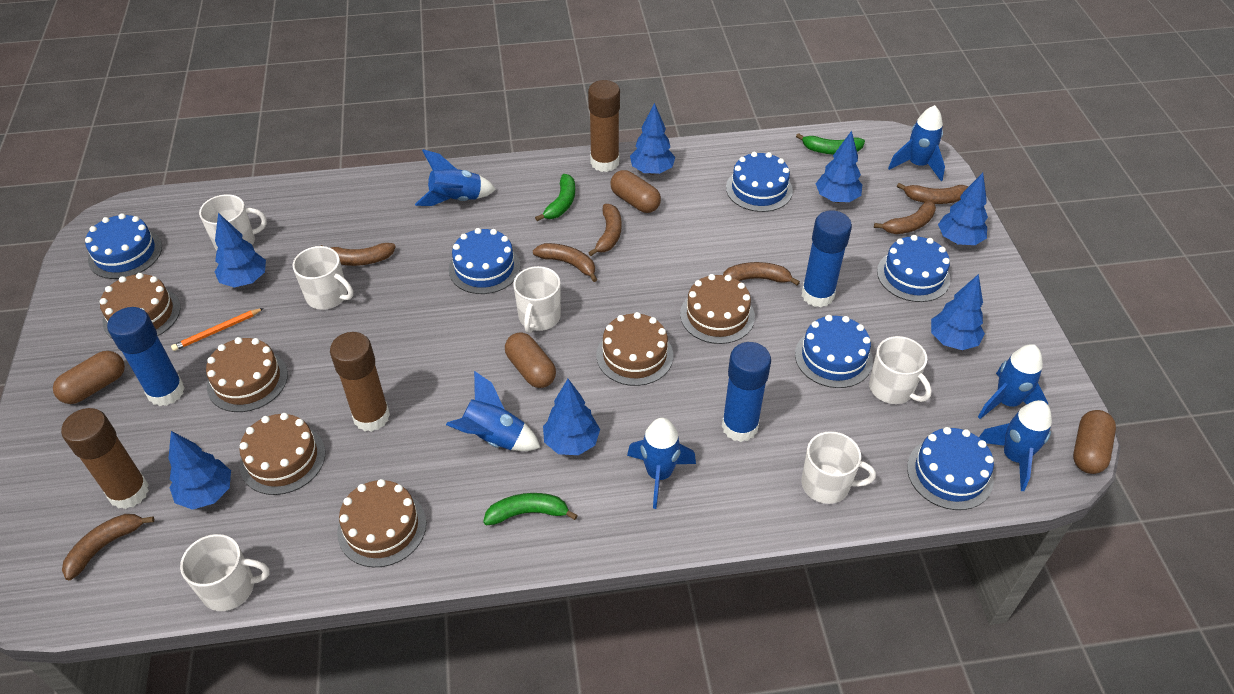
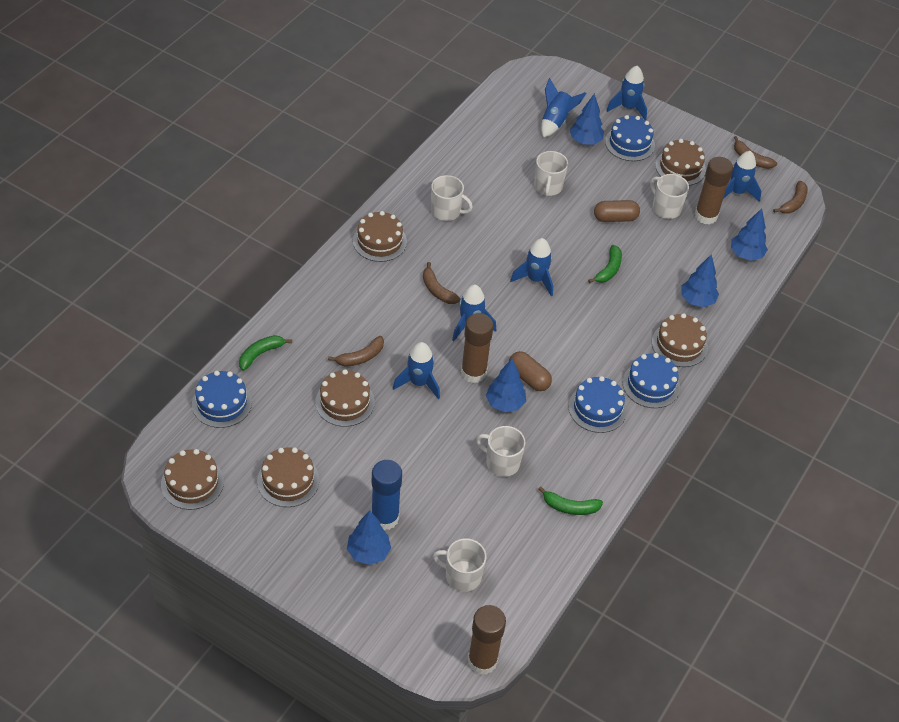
blue cake: 6 -> 4
blue glue stick: 3 -> 1
blue tree: 7 -> 5
brown banana: 7 -> 4
brown capsule: 4 -> 2
orange pencil: 1 -> 0
white mug: 6 -> 5

